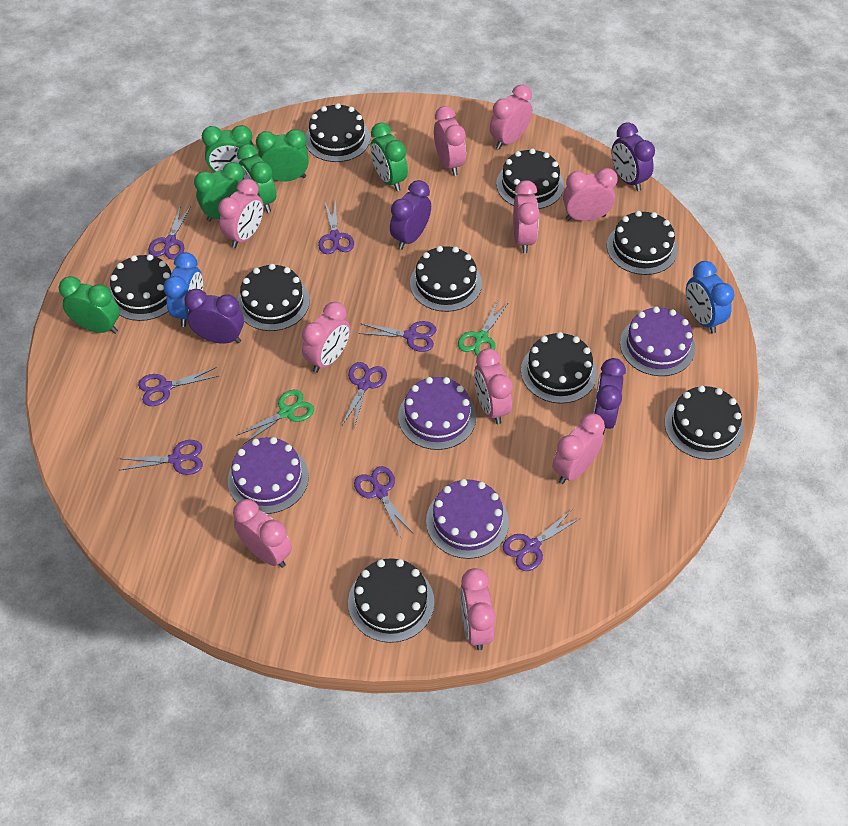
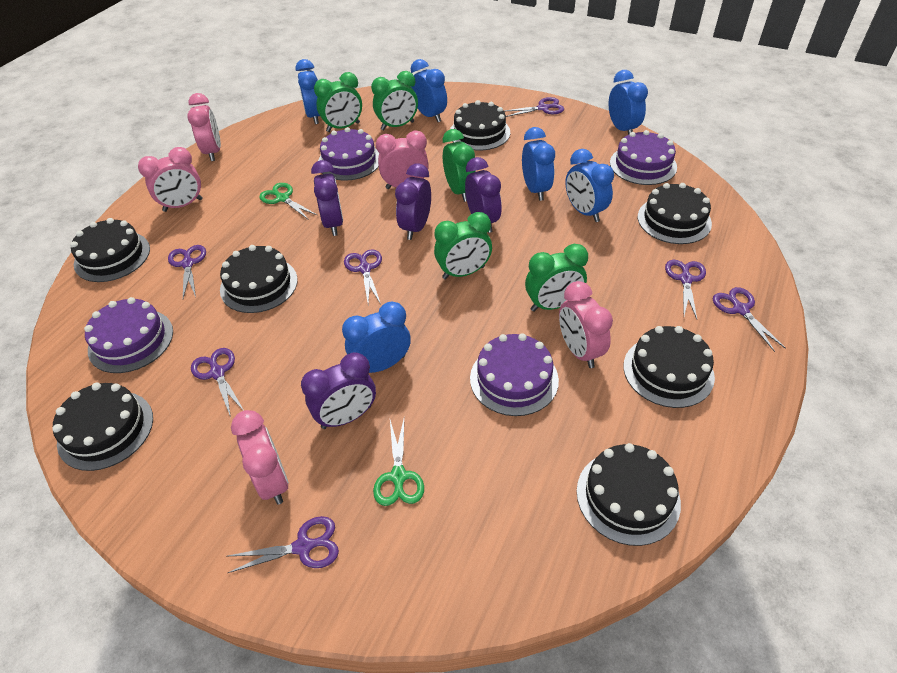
black cake: 9 -> 7
blue clock: 2 -> 6
green clock: 6 -> 5
pink clock: 10 -> 5
purple scissors: 8 -> 7

